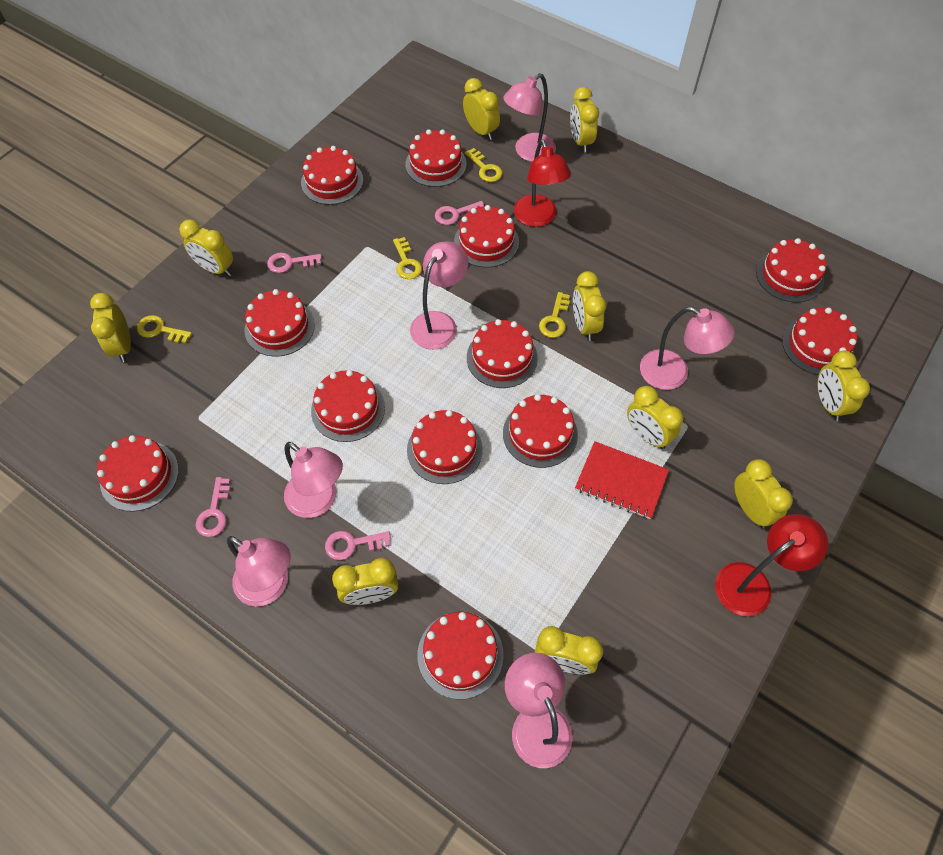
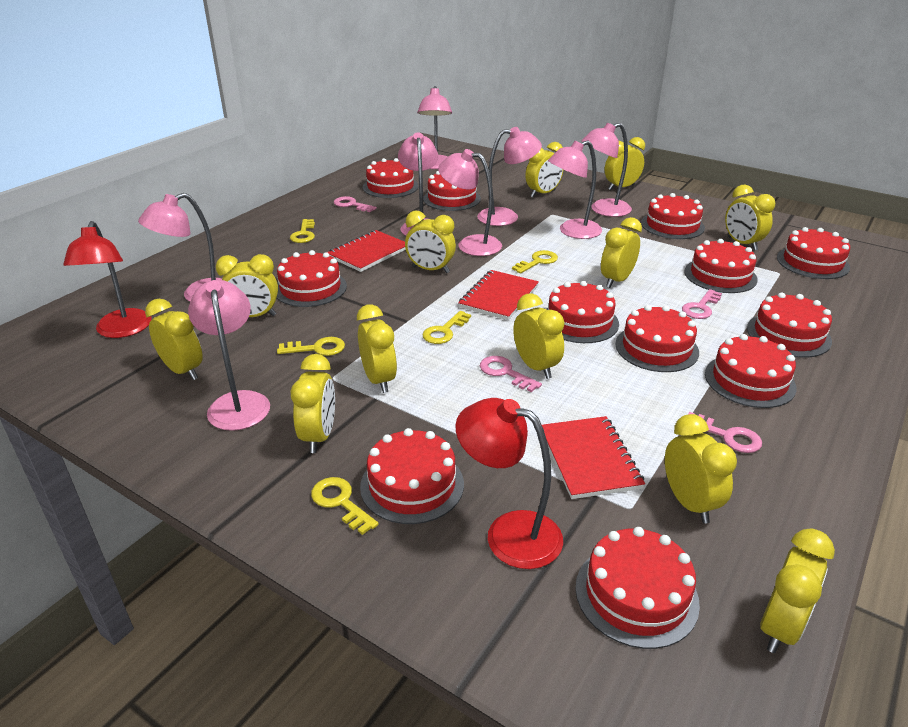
pink lamp: 6 -> 8
red notebook: 1 -> 3
yellow clock: 10 -> 12
yellow key: 4 -> 5

